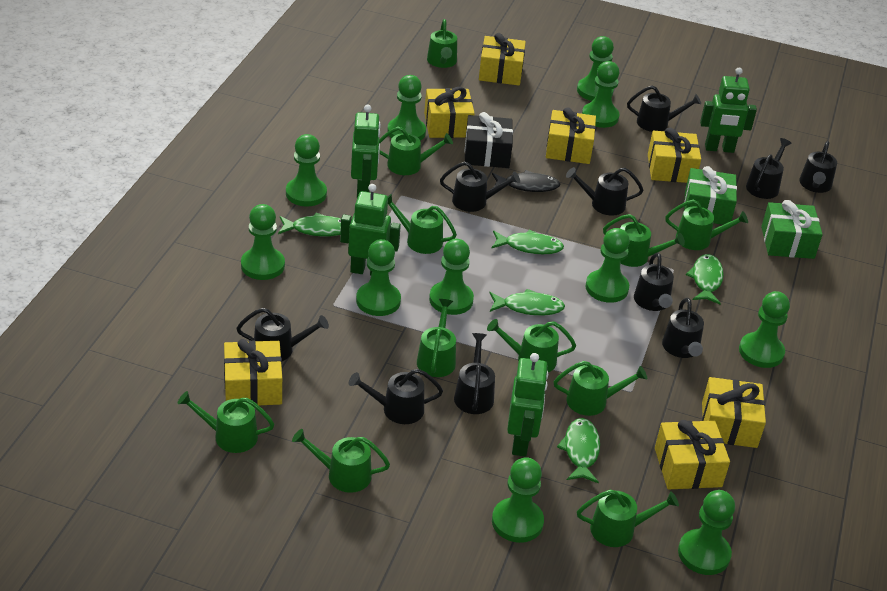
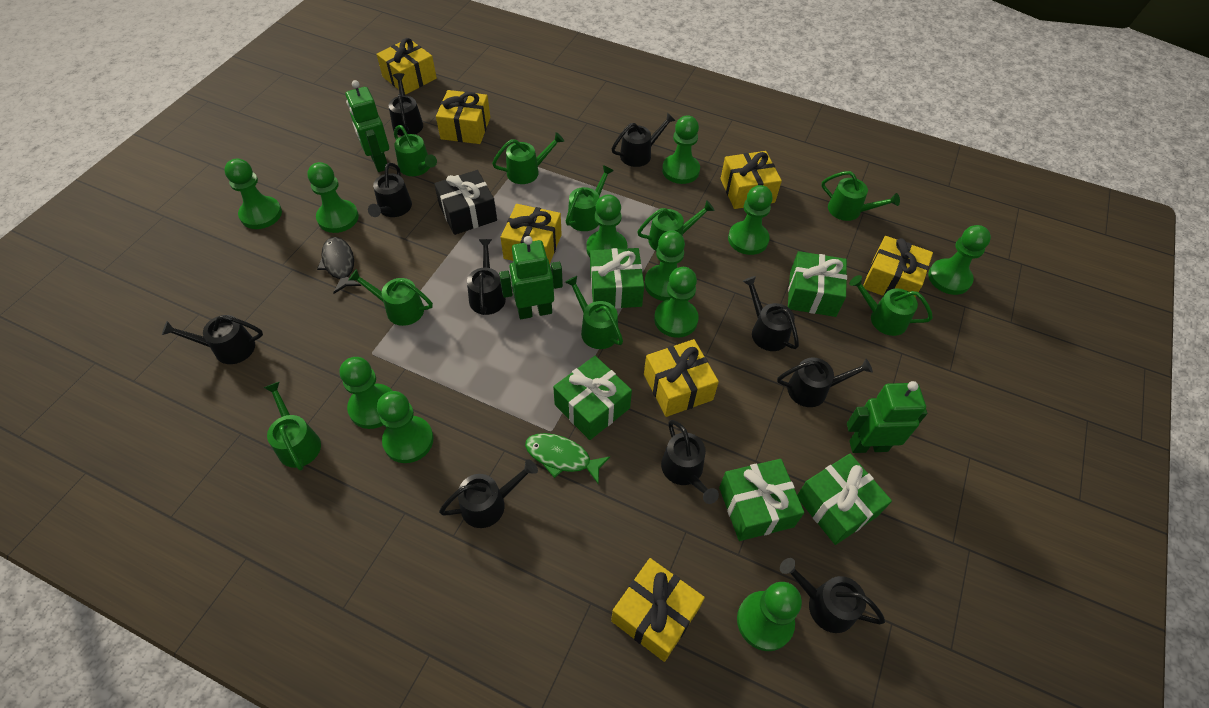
green fish: 5 -> 1
green gift: 2 -> 5
green robot: 4 -> 3
green watering can: 11 -> 9

